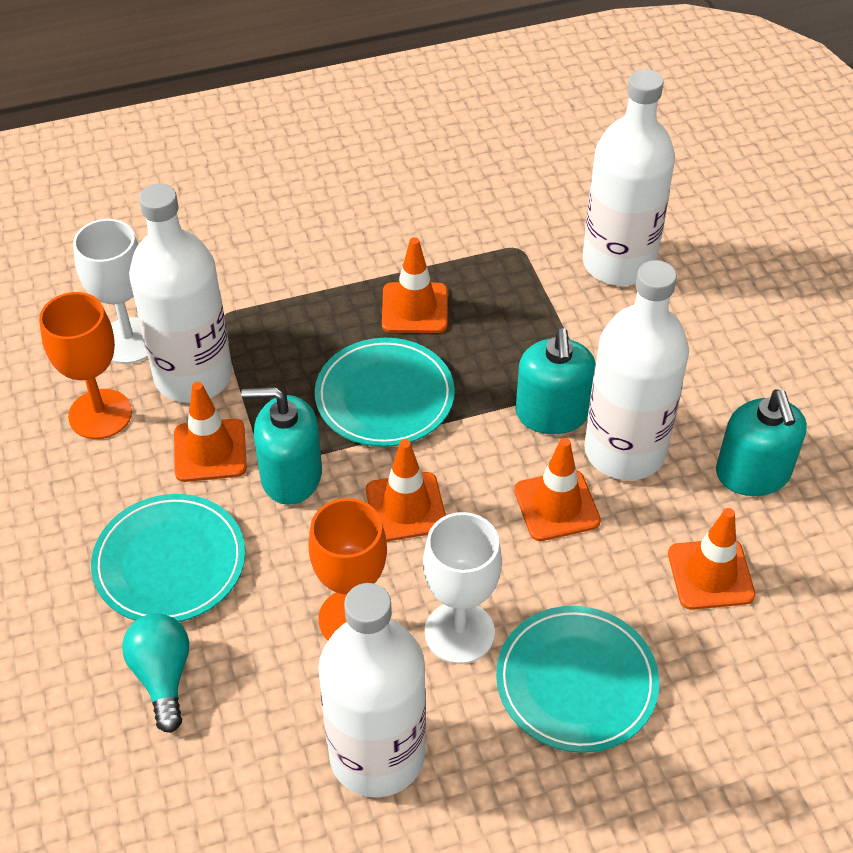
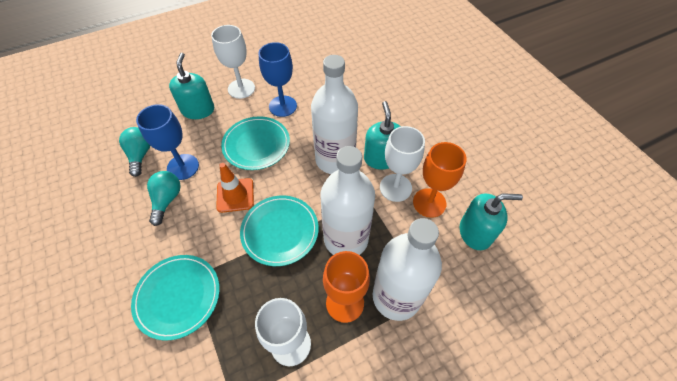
blue goblet: 0 -> 2
orange traffic cone: 5 -> 1
turquoise light bulb: 1 -> 2
white bottle: 4 -> 3
white goblet: 2 -> 3

